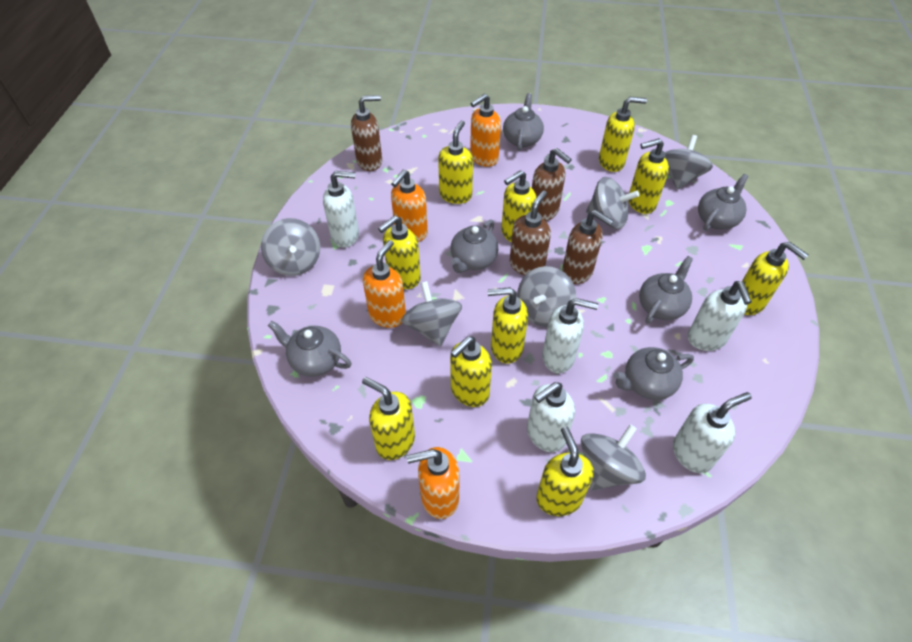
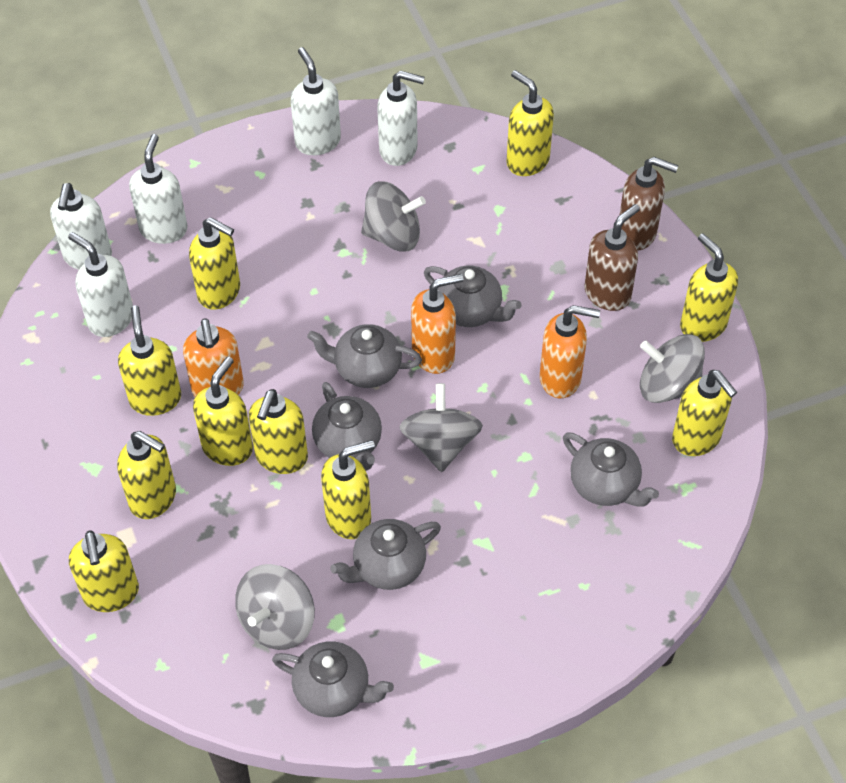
brown soap dispenser: 4 -> 2
grey spinning top: 6 -> 4
orange soap dispenser: 4 -> 3

